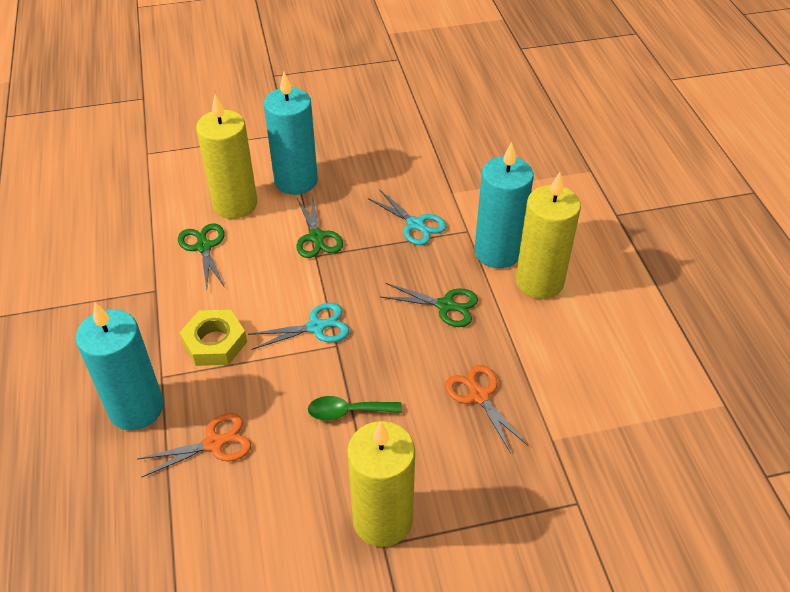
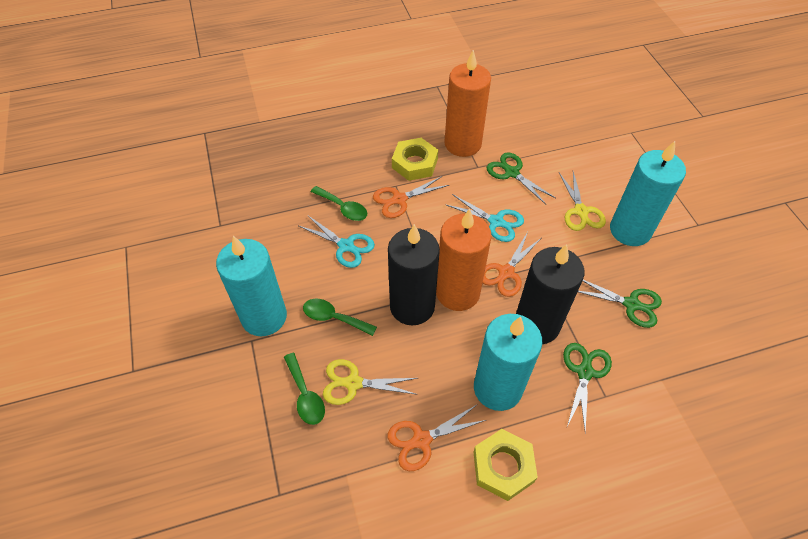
black candle: 0 -> 2
green spoon: 1 -> 3
orange candle: 0 -> 2
orange scissors: 2 -> 3
yellow candle: 3 -> 0
yellow nut: 1 -> 2
yellow scissors: 0 -> 2

